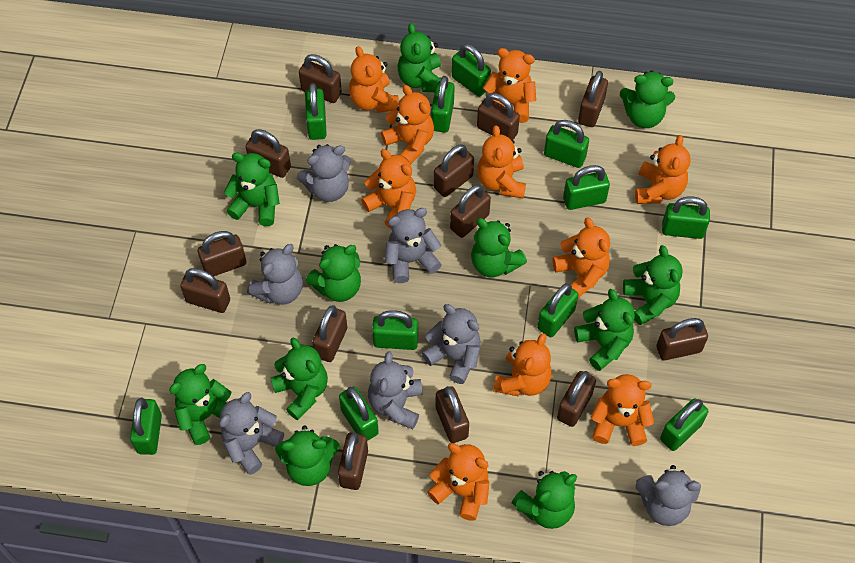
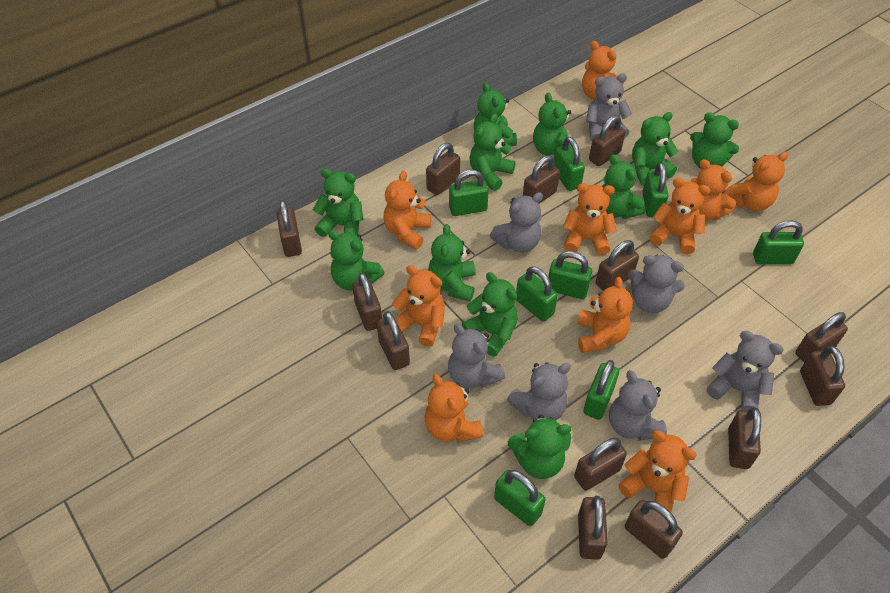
green padlock: 11 -> 8

